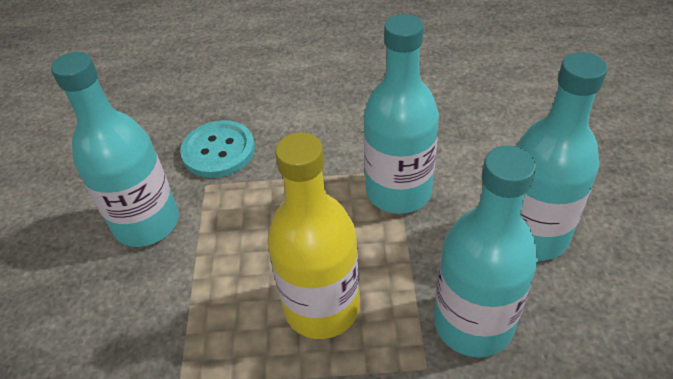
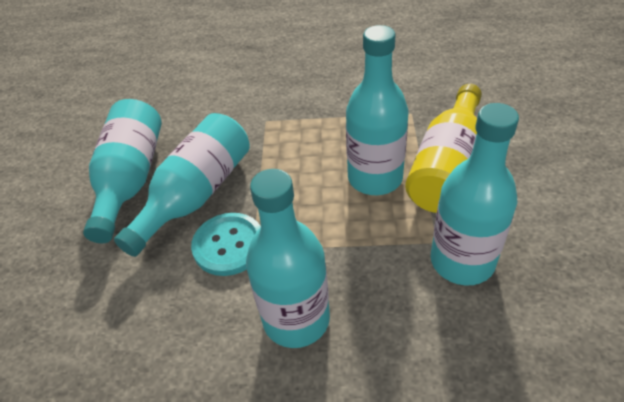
turquoise bottle: 4 -> 5

